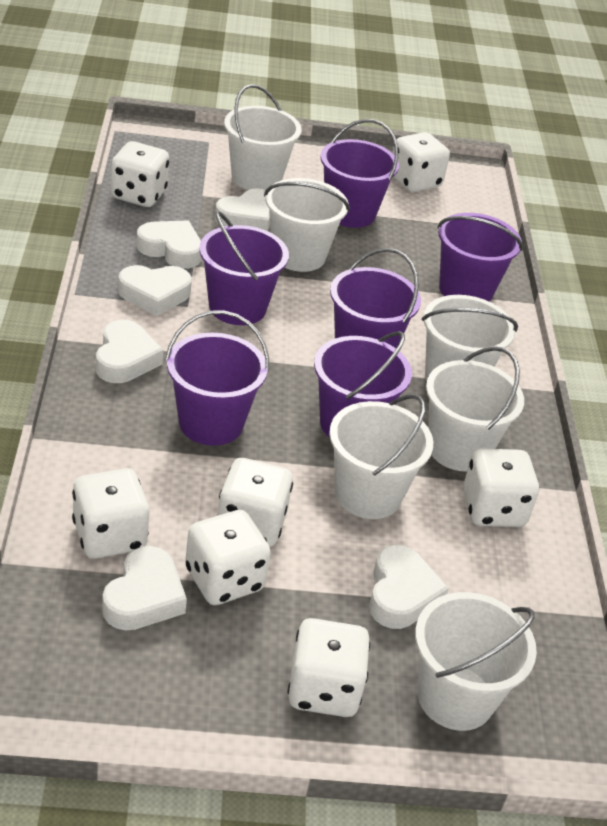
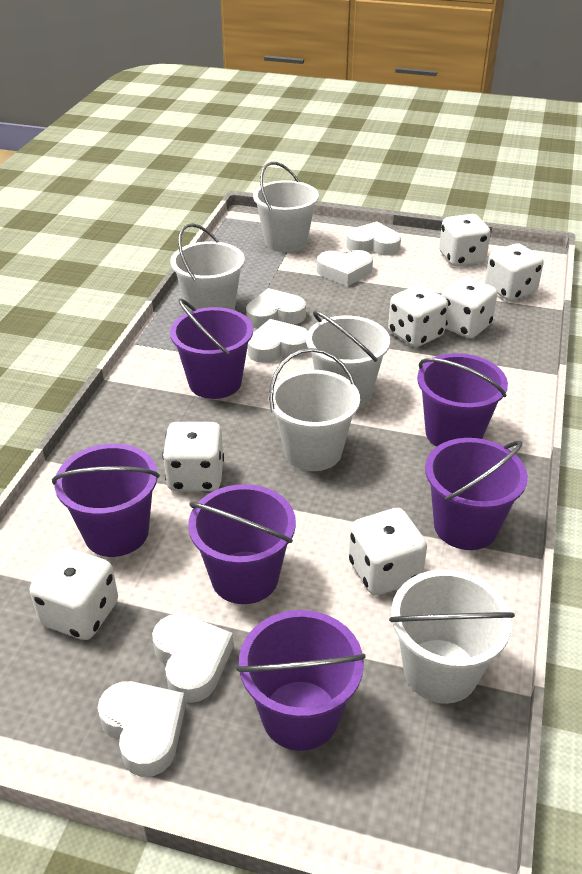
white bucket: 6 -> 5

